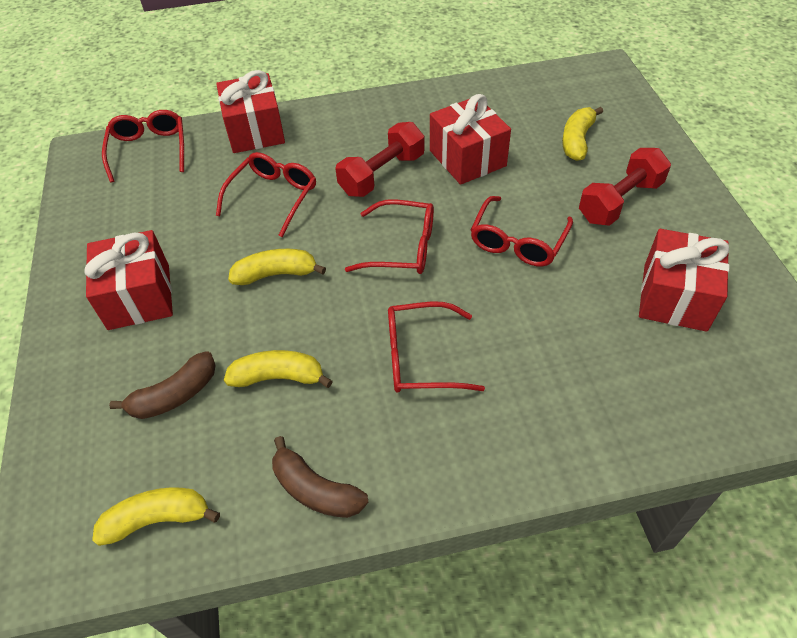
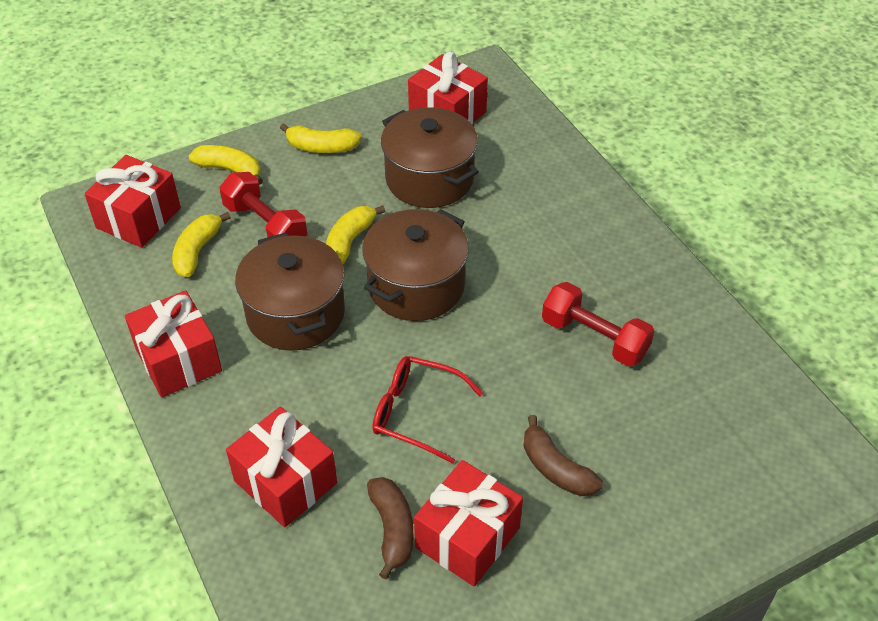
brown pot: 0 -> 3
red gift: 4 -> 5
red glasses: 5 -> 1

